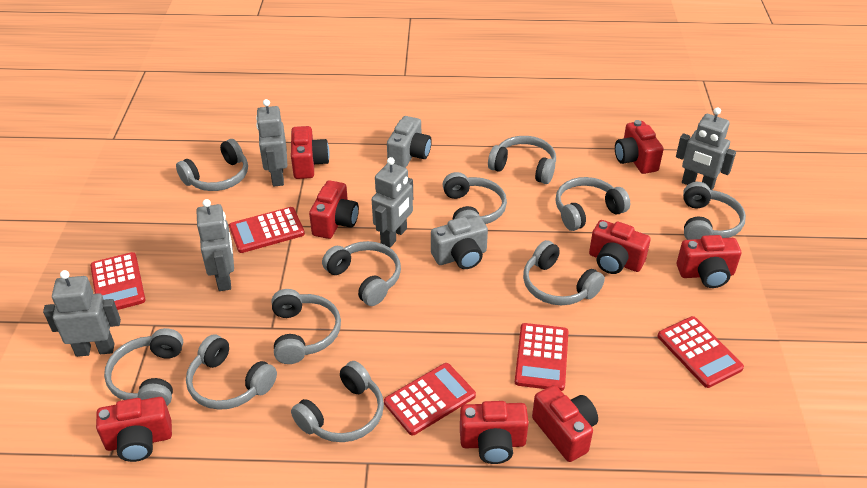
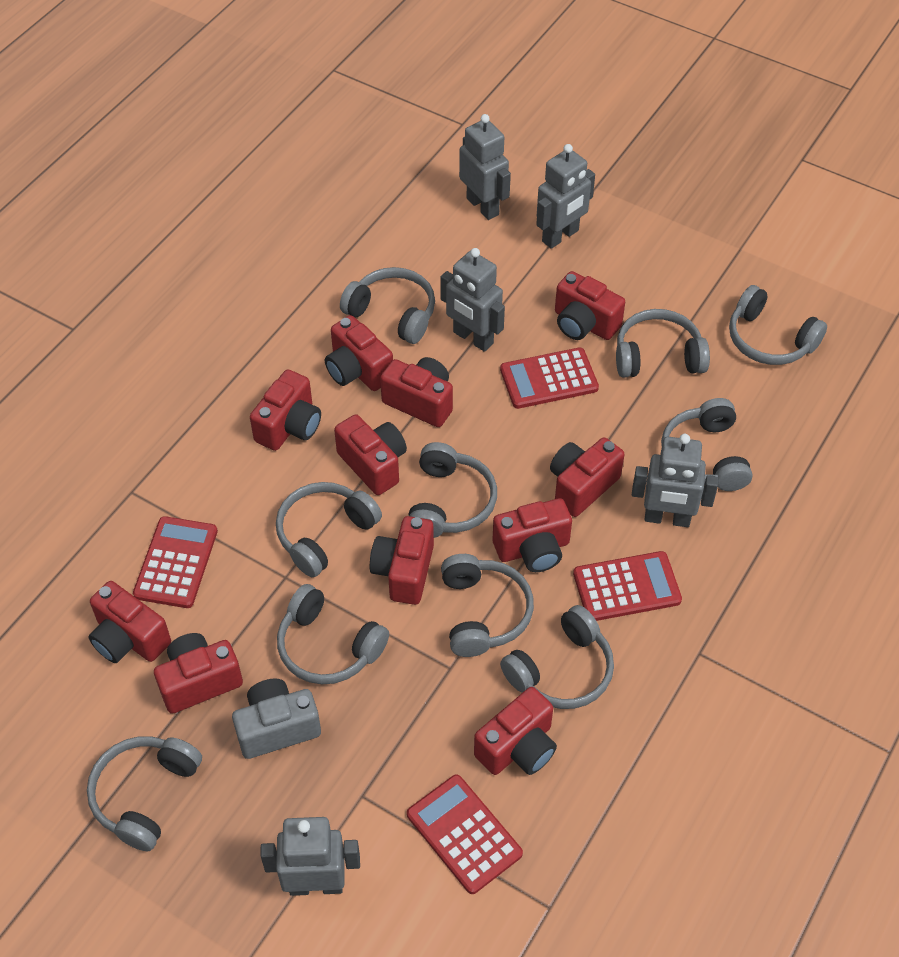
grey camera: 2 -> 1
grey headphones: 11 -> 10
red calculator: 5 -> 4
red camera: 8 -> 11

